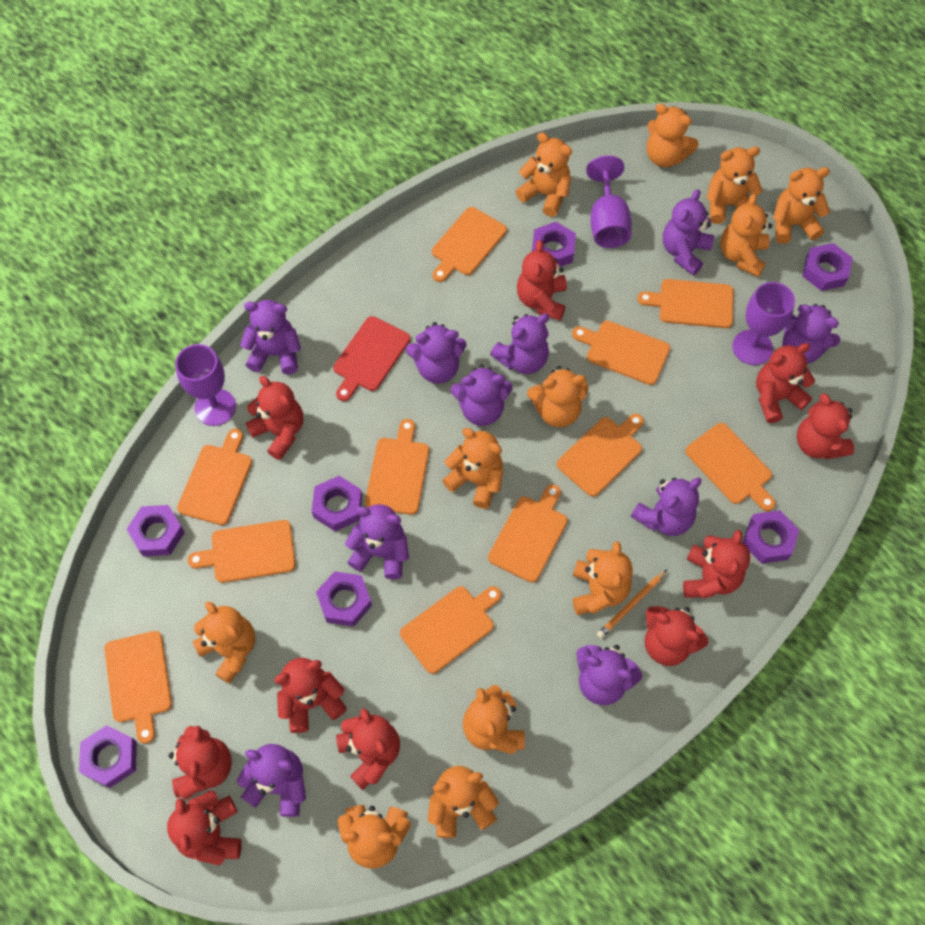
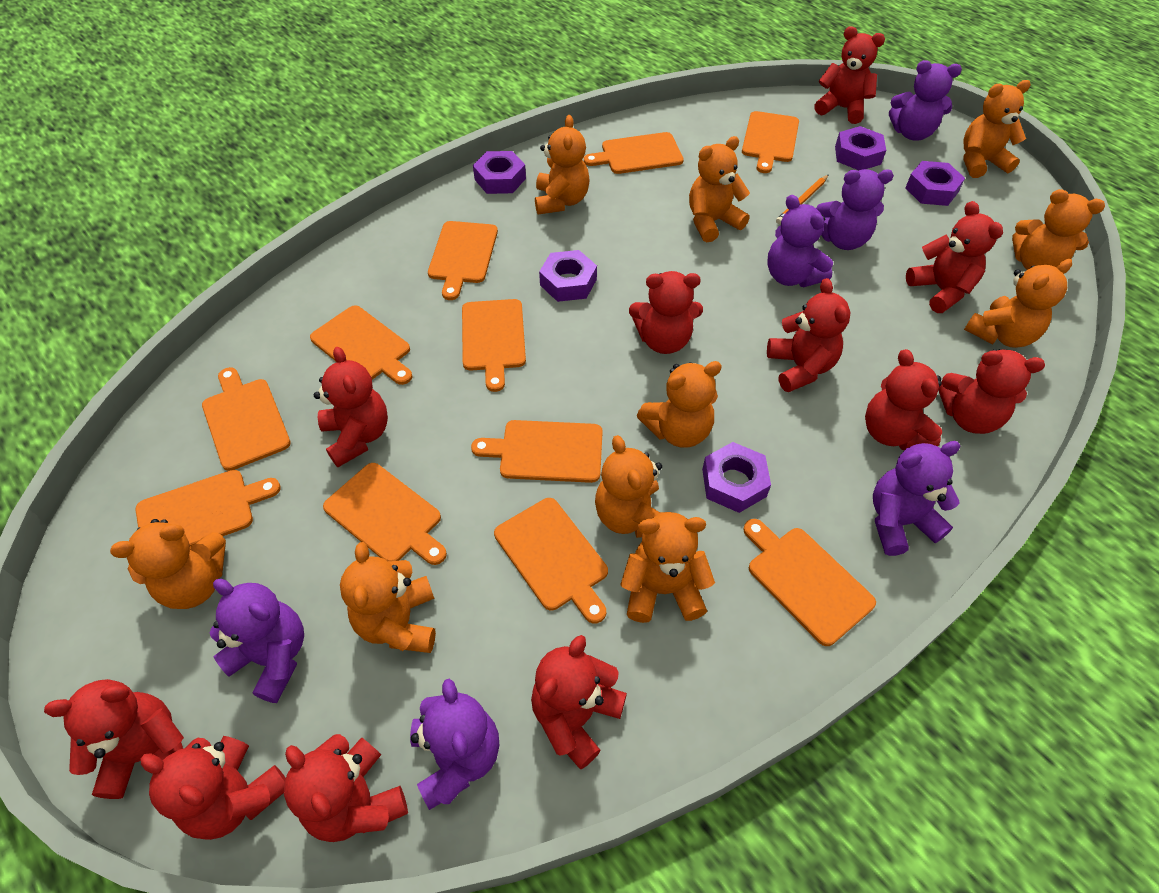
orange teddy bear: 12 -> 10
purple goblet: 3 -> 0
purple nut: 7 -> 5
purple teddy bear: 10 -> 6
red cutting board: 1 -> 0
red teddy bear: 10 -> 11

